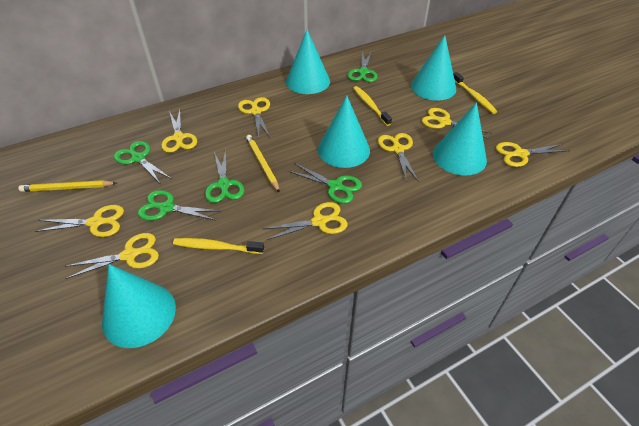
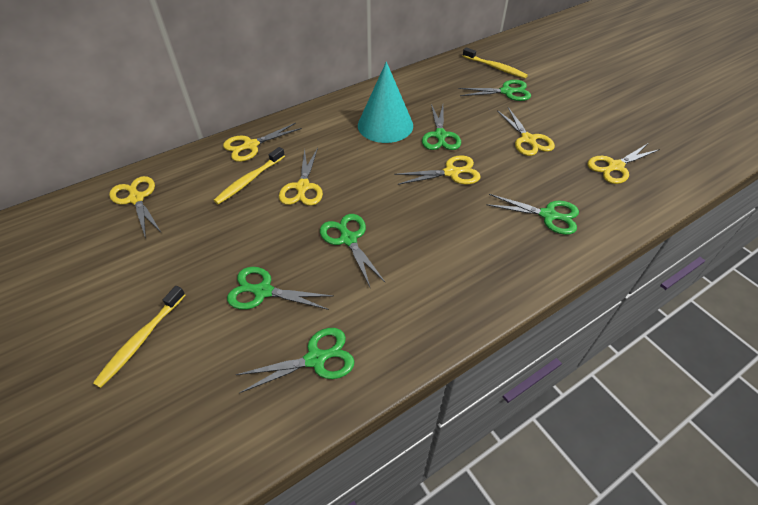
green scissors: 5 -> 6
turquoise cone: 5 -> 1
yellow pencil: 2 -> 0
yellow scissors: 8 -> 6

